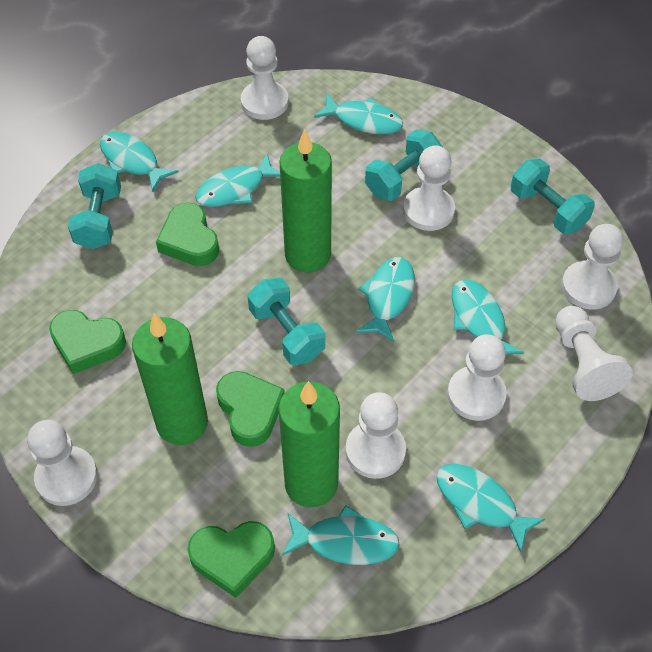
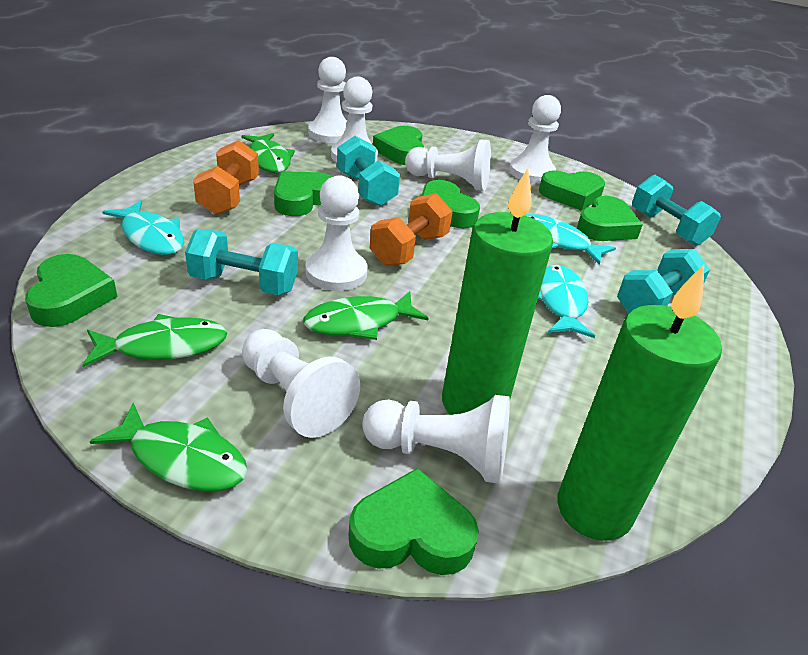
green candle: 3 -> 2
green fish: 0 -> 4
green heart: 4 -> 7
orange dumbbell: 0 -> 2
turquoise fish: 7 -> 3

